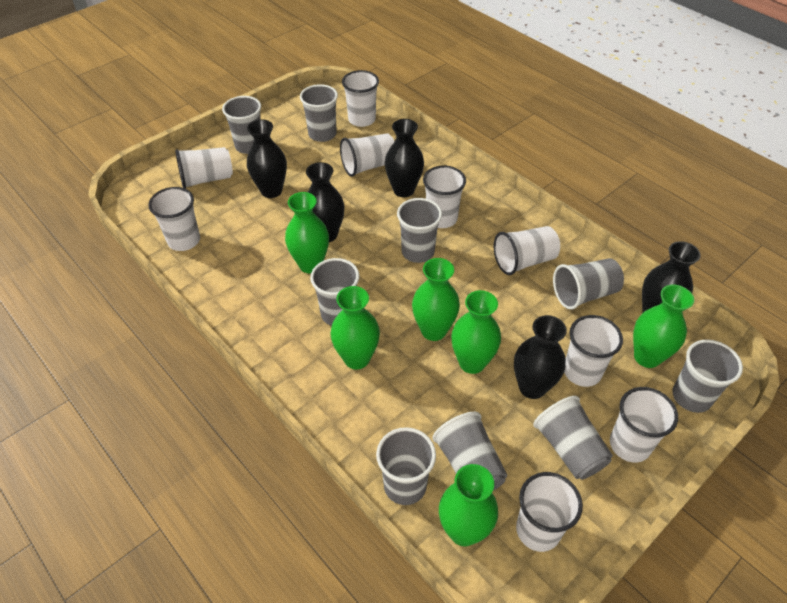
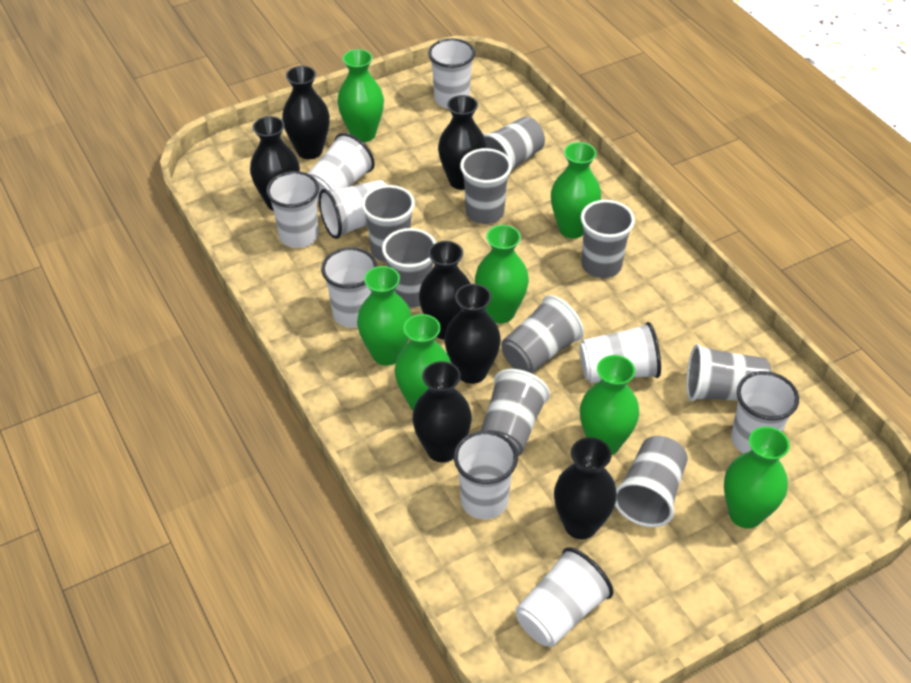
black vase: 5 -> 7
green vase: 6 -> 7

